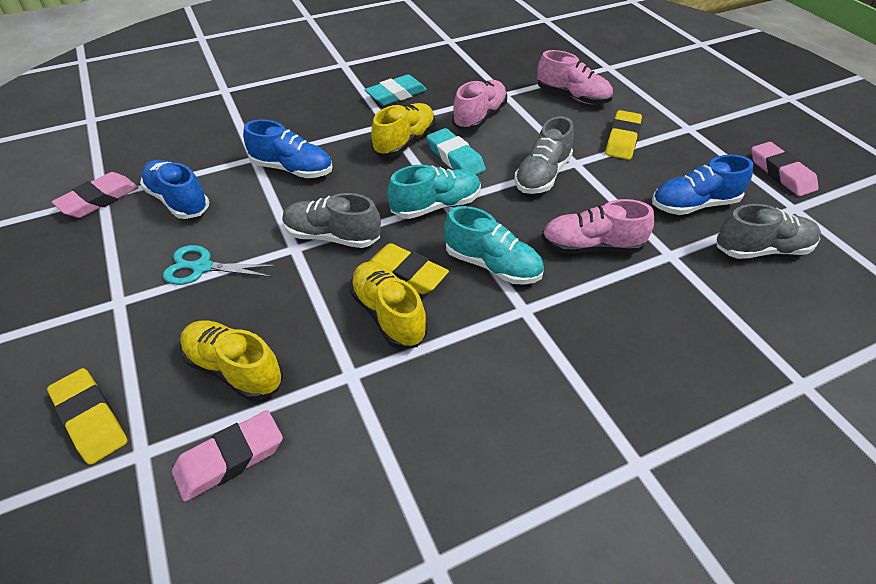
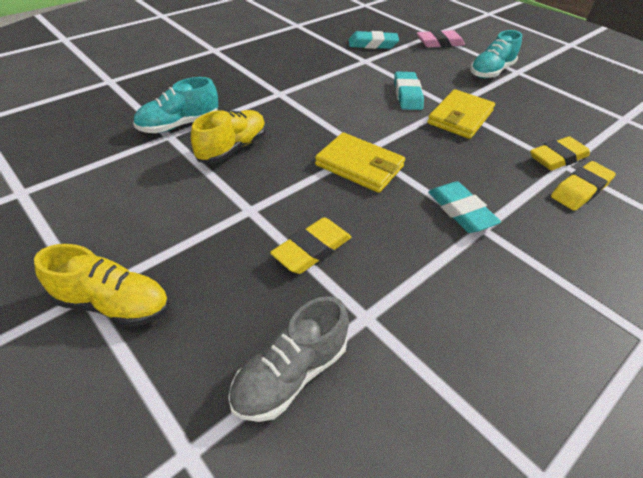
blue shoe: 3 -> 0
grey shoe: 3 -> 1
pink eraser: 3 -> 1
pink shoe: 3 -> 0
turquoise eraser: 2 -> 3
turquoise scissors: 1 -> 0
yellow shoe: 3 -> 2
yellow wallet: 0 -> 2

